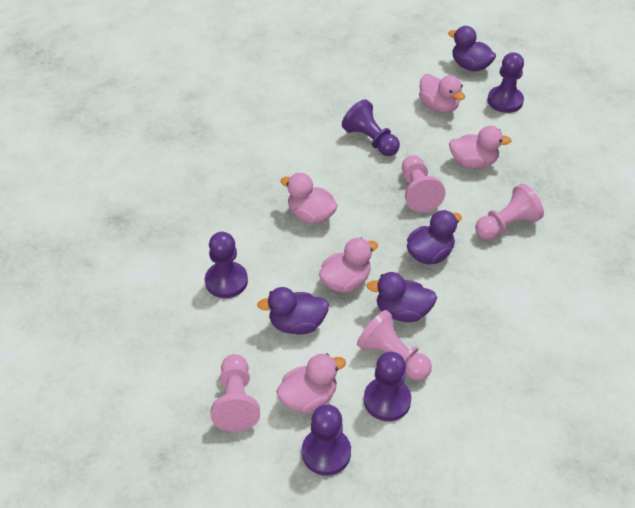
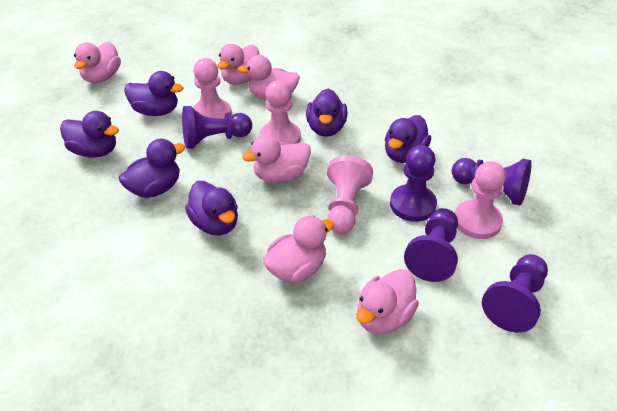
pink duck: 5 -> 6
purple duck: 4 -> 6

